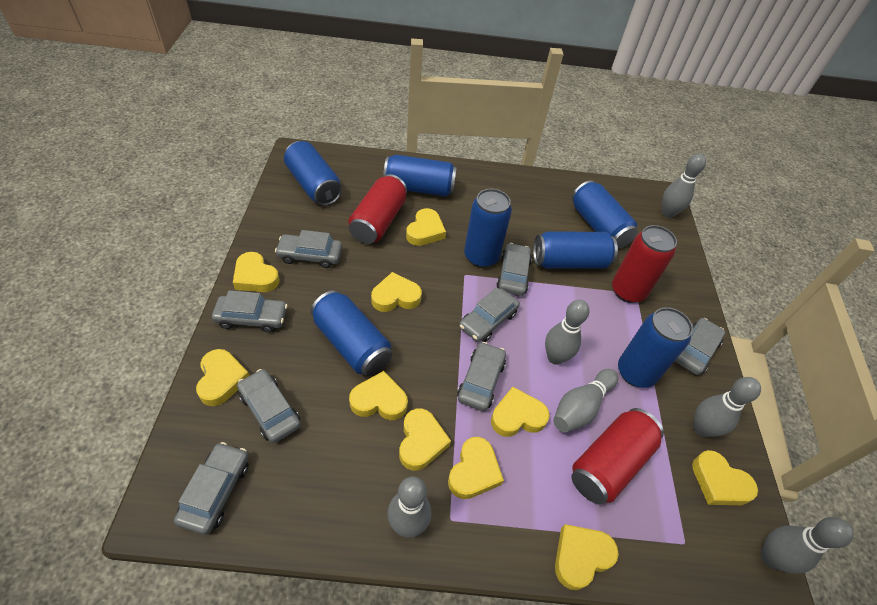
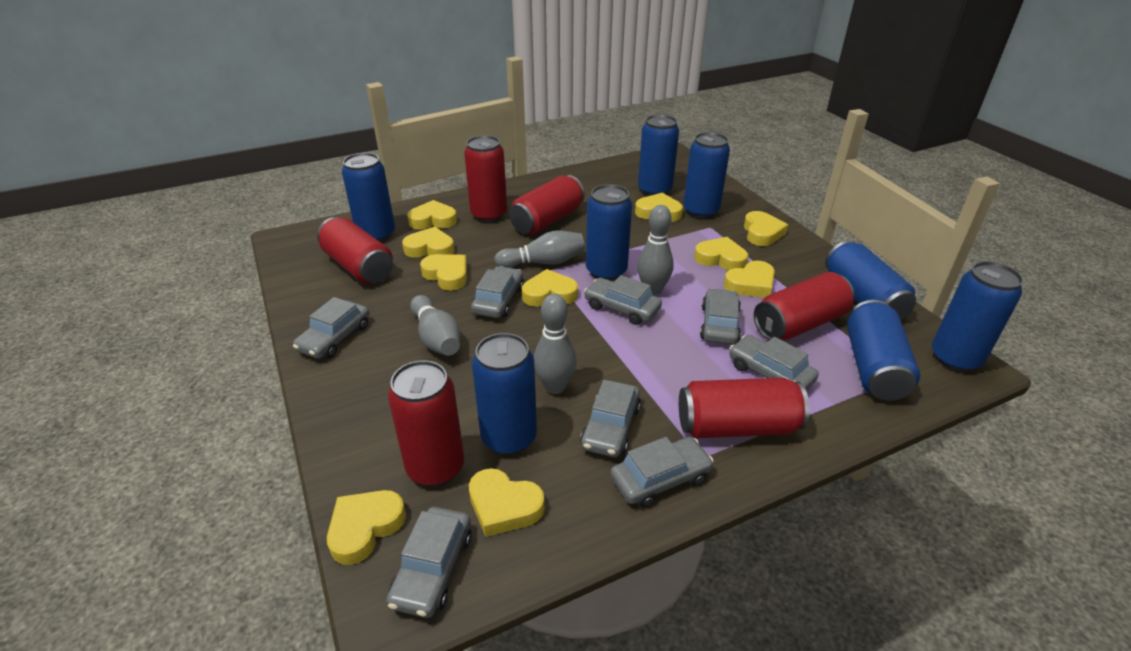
blue can: 7 -> 8
grey bowling pin: 6 -> 4
red can: 3 -> 6

